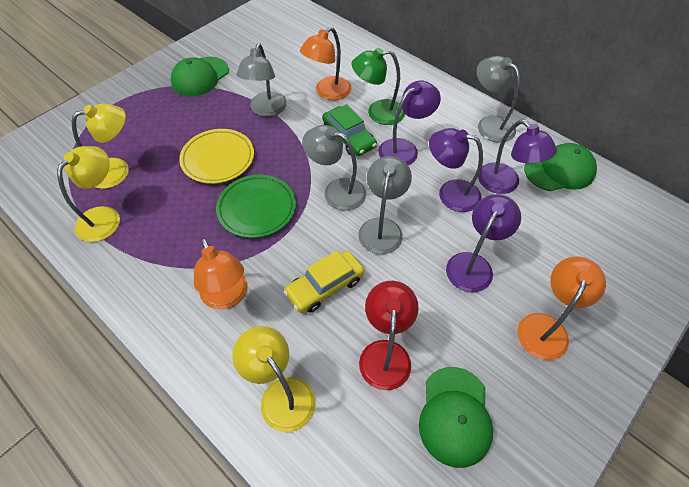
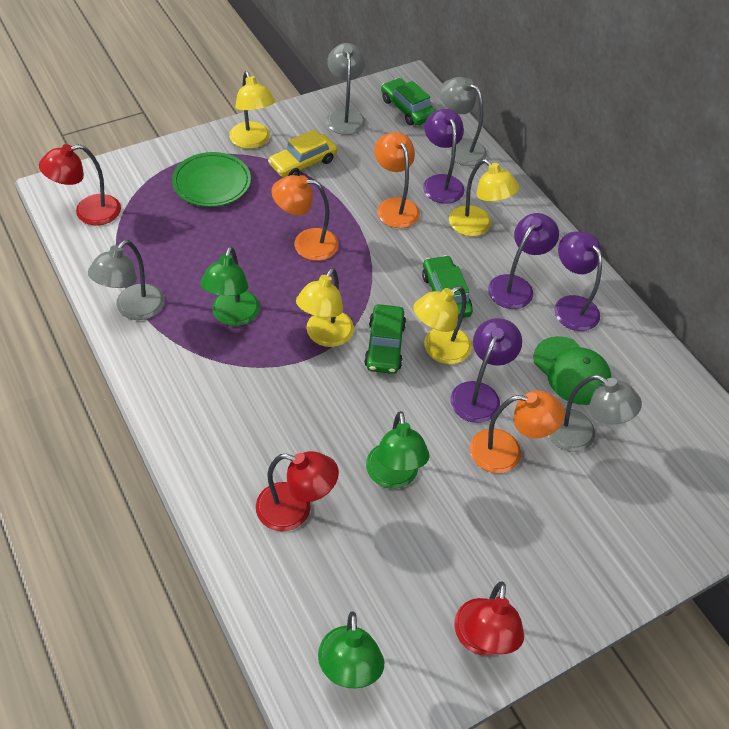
green cap: 3 -> 1
green car: 1 -> 3
green lamp: 1 -> 3
red lamp: 1 -> 3
yellow lamp: 3 -> 4
yellow plate: 1 -> 0

